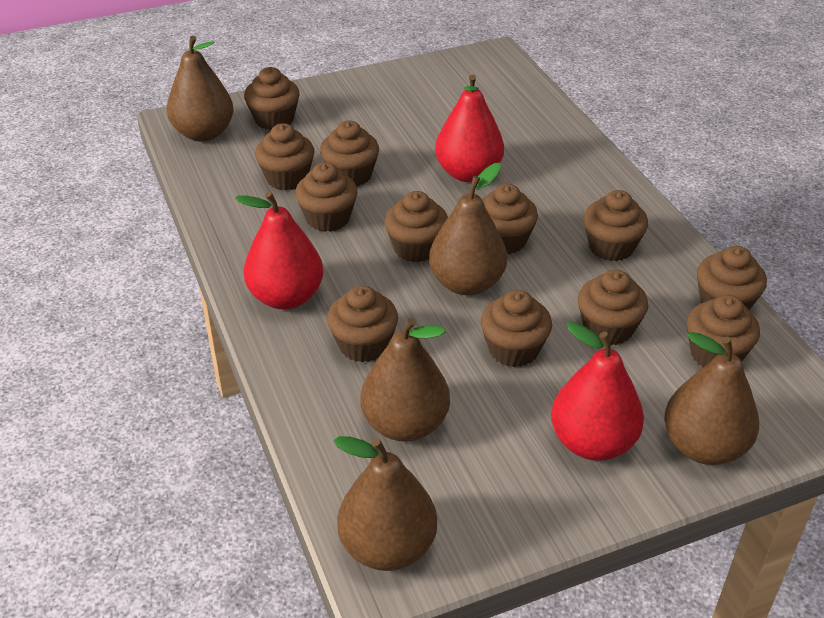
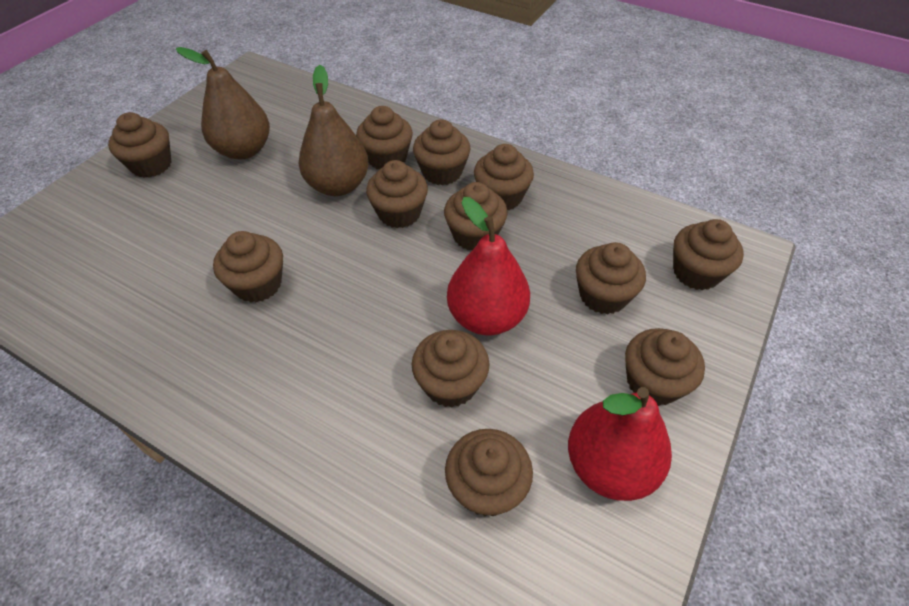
brown pear: 5 -> 2
red pear: 3 -> 2

